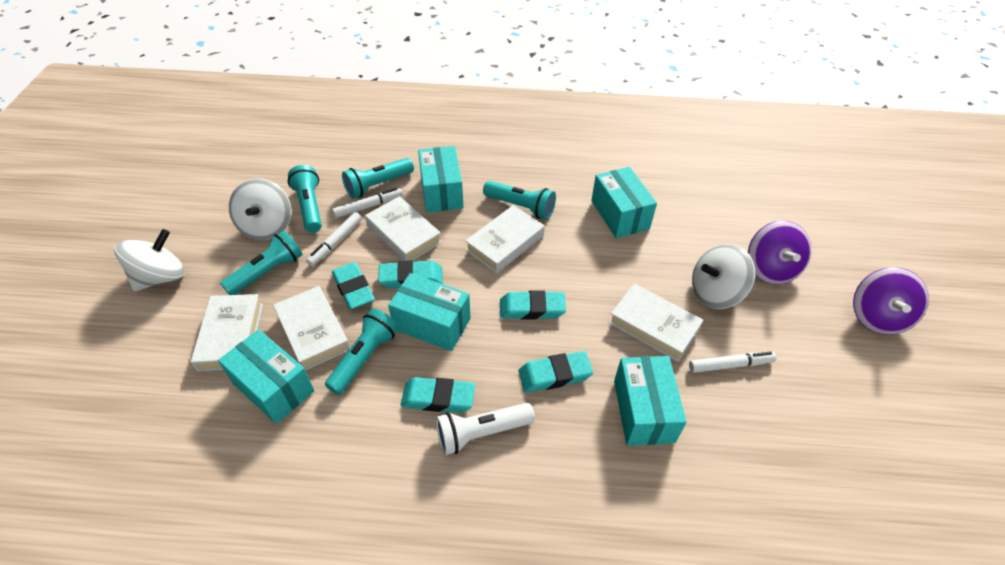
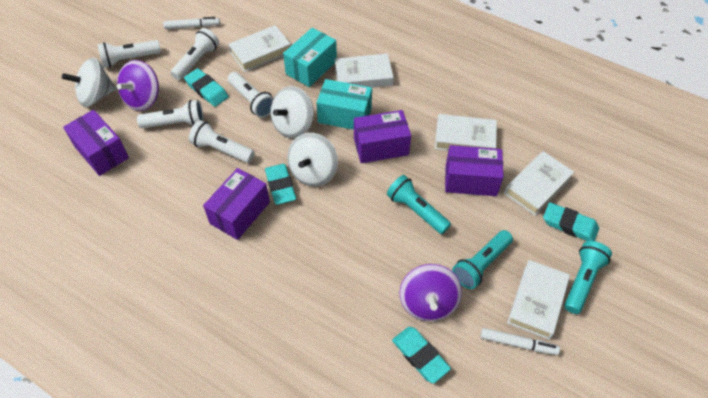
purple box: 0 -> 4
turquoise box: 5 -> 2
turquoise eraser: 5 -> 4
turquoise flashlight: 5 -> 3
white flashlight: 1 -> 5
white marker: 3 -> 2

